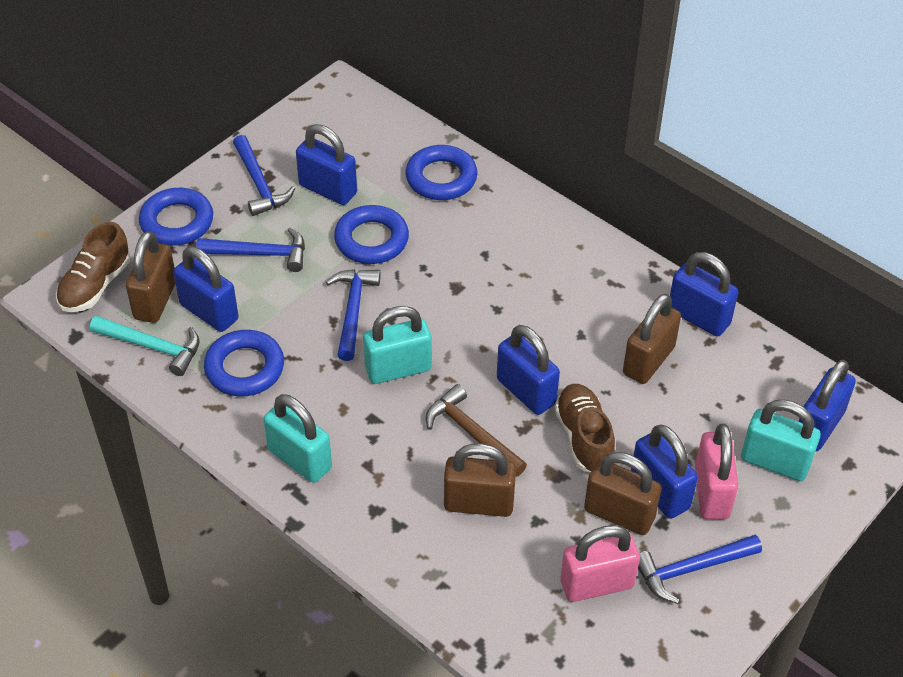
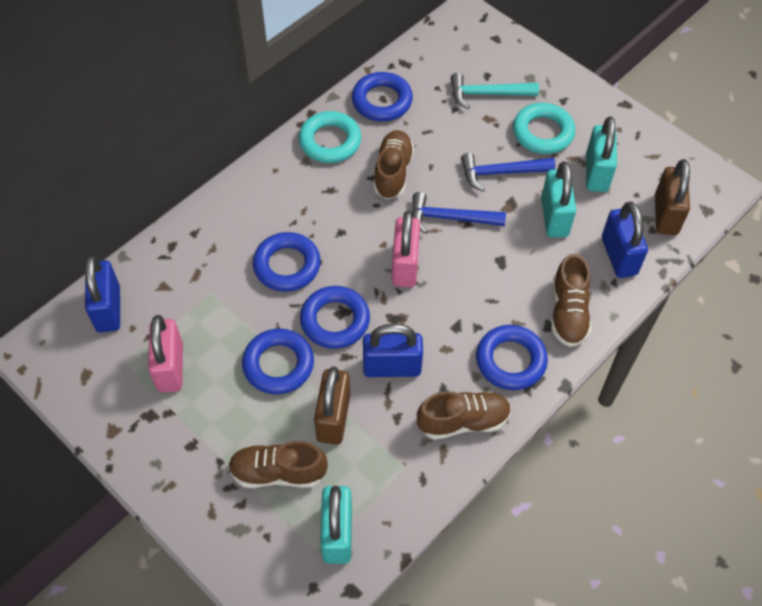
blue hammer: 4 -> 2
blue padlock: 6 -> 3
blue ring: 4 -> 5
brown hammer: 1 -> 0
brown padlock: 4 -> 2
brown shoe: 2 -> 4
turquoise ring: 0 -> 2

